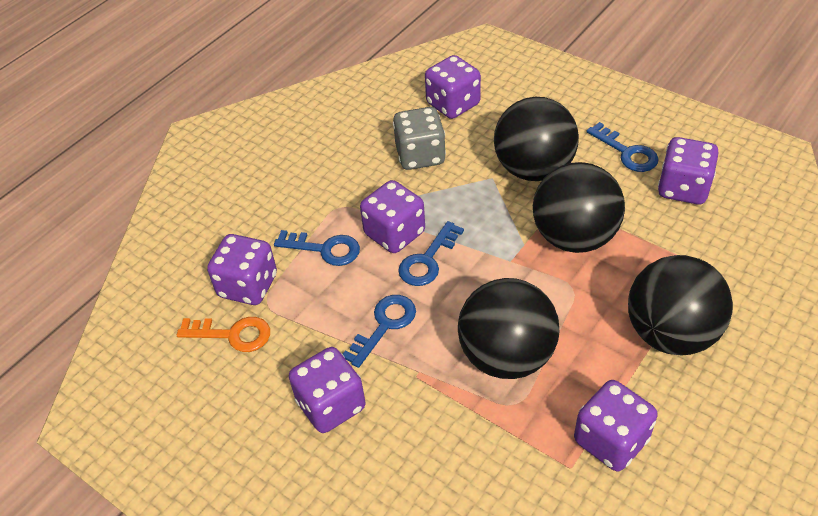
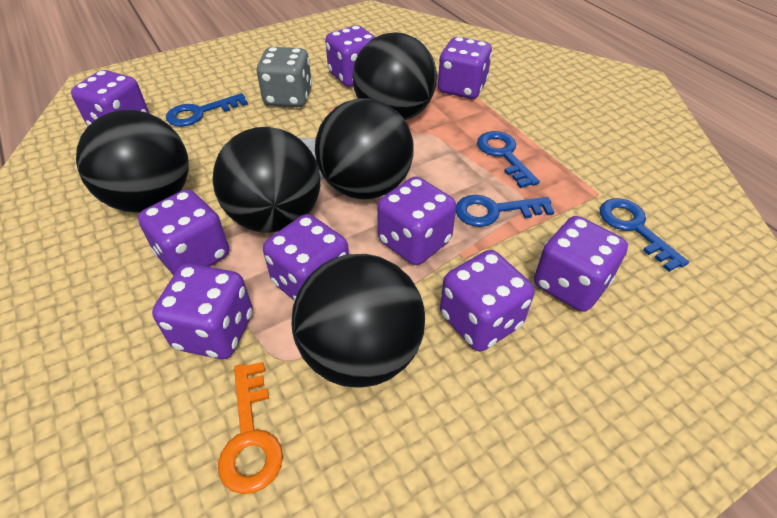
black ball: 4 -> 5
purple dice: 6 -> 9

